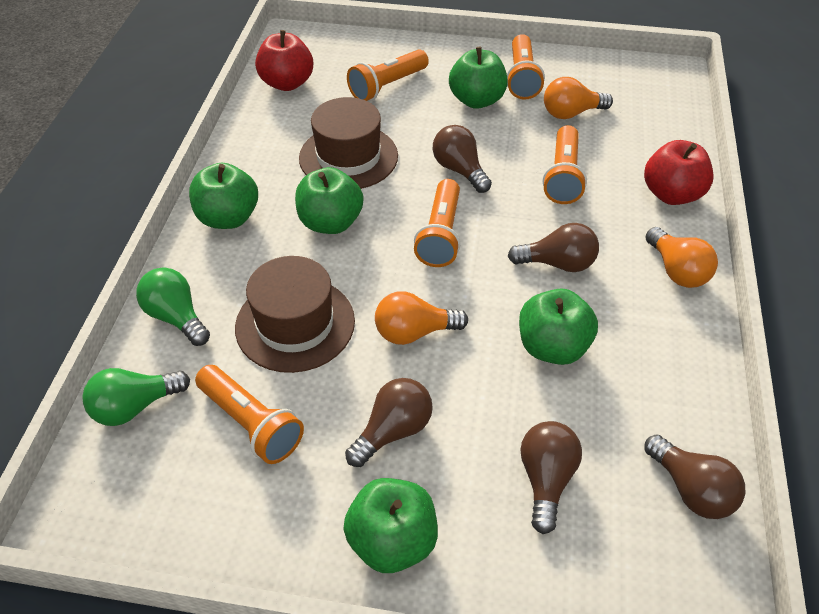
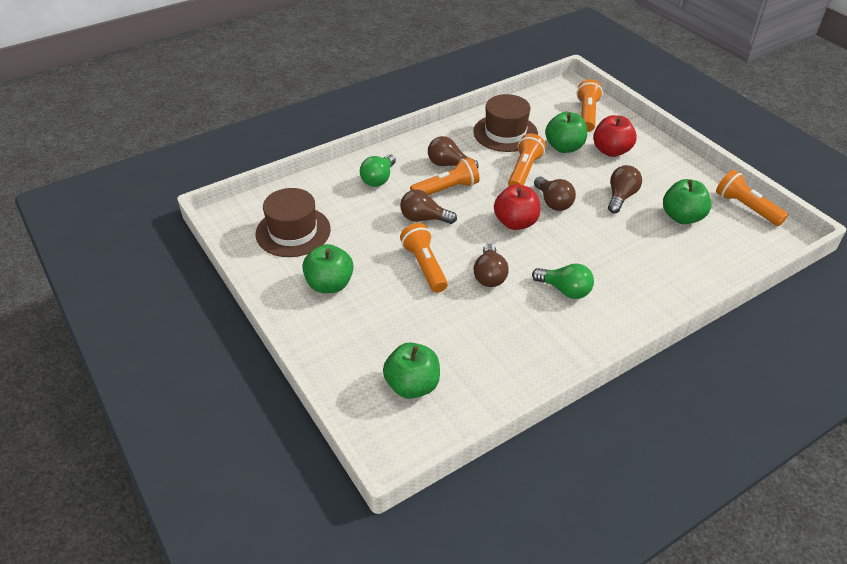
green apple: 5 -> 4
orange light bulb: 3 -> 0

